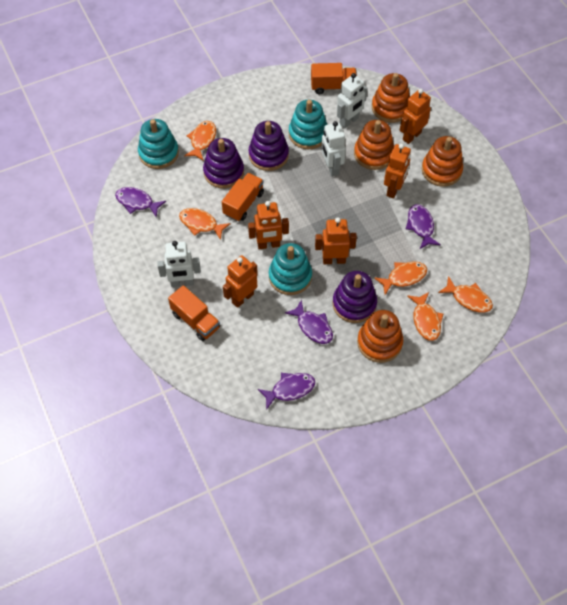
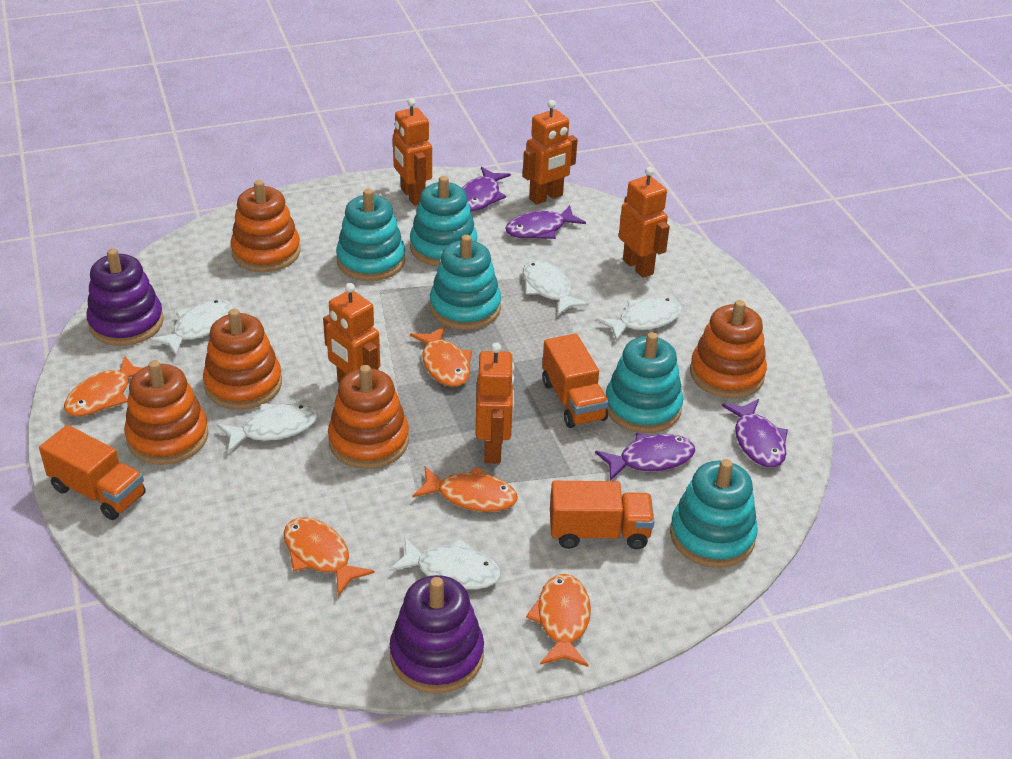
orange stacking toy: 4 -> 5
purple stacking toy: 3 -> 2
turquoise stacking toy: 3 -> 5
white fish: 0 -> 5
white robot: 3 -> 0

